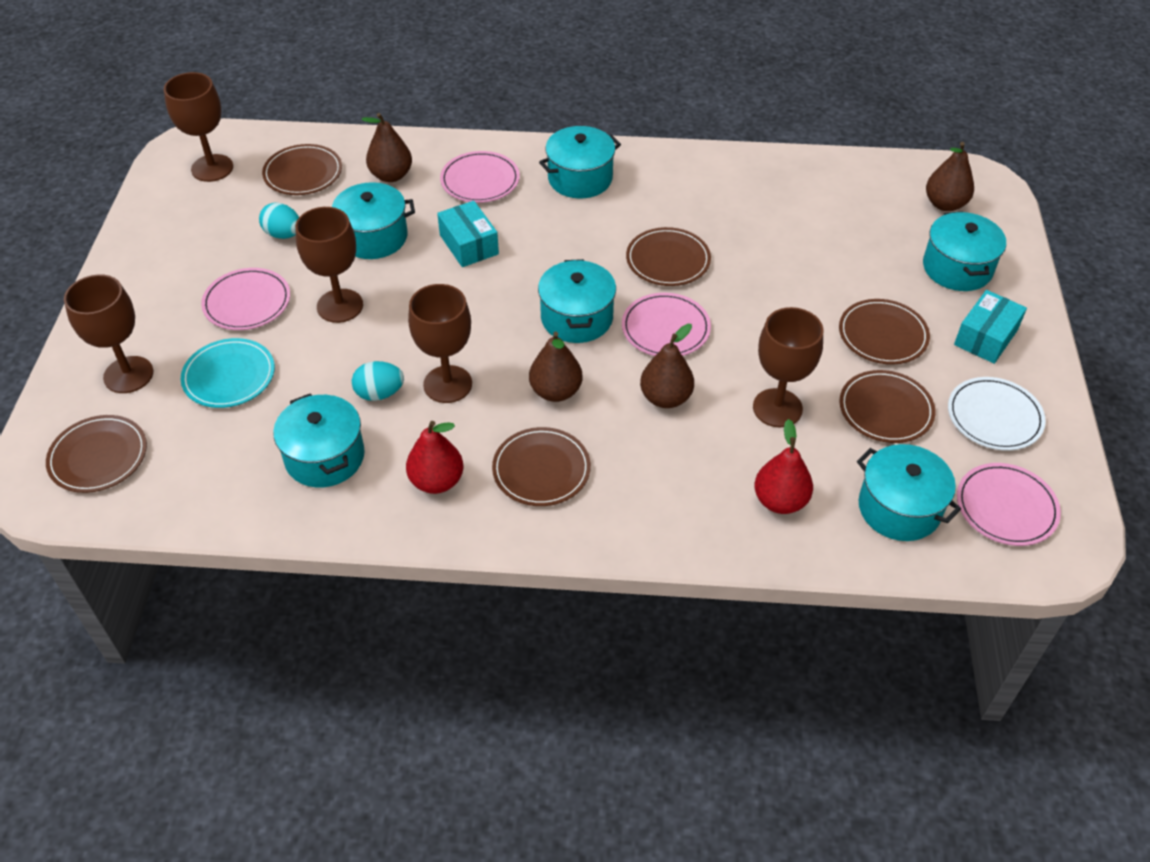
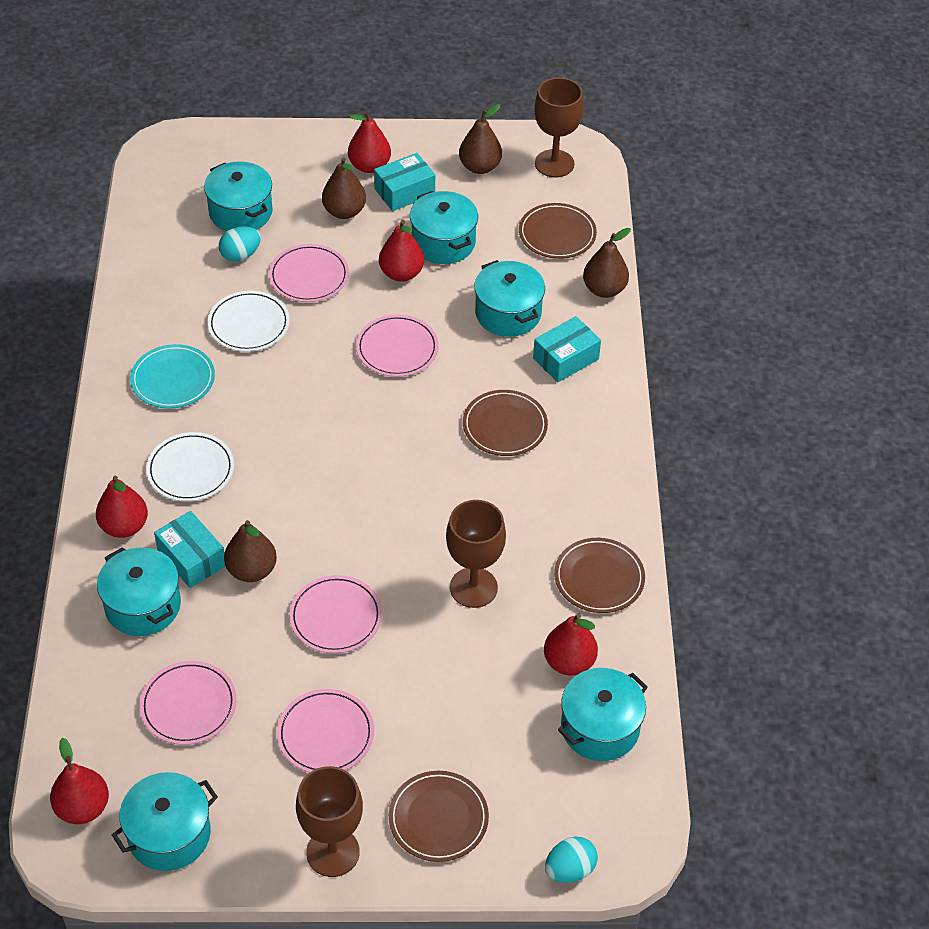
brown goblet: 5 -> 3
brown plate: 6 -> 4
pink plate: 4 -> 5
red pear: 2 -> 5
turquoise box: 2 -> 3
white plate: 1 -> 2

